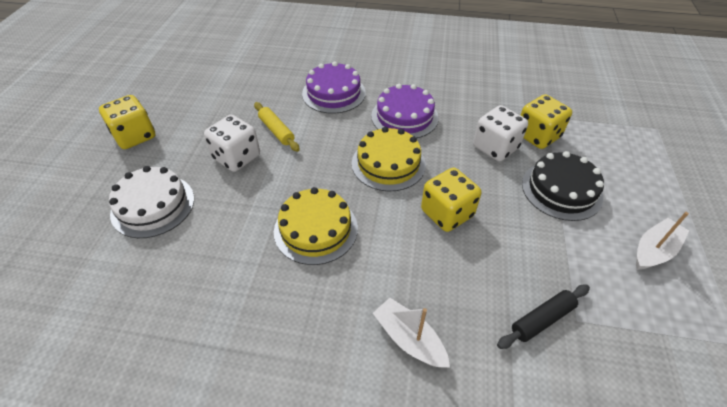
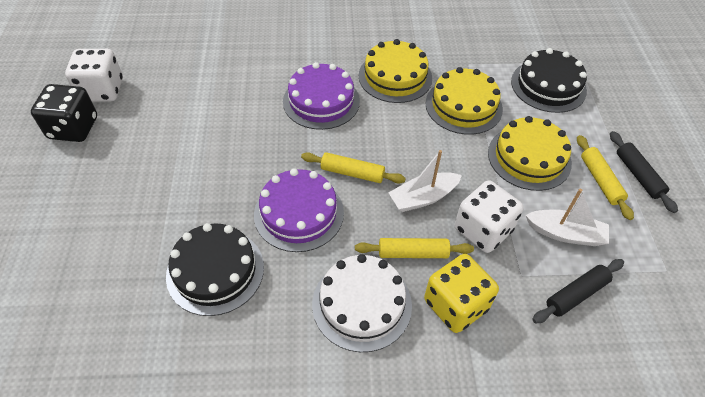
black cake: 1 -> 2
black dice: 0 -> 1
black rolling pin: 1 -> 2
yellow cake: 2 -> 3
yellow dice: 3 -> 1
yellow rolling pin: 1 -> 3

